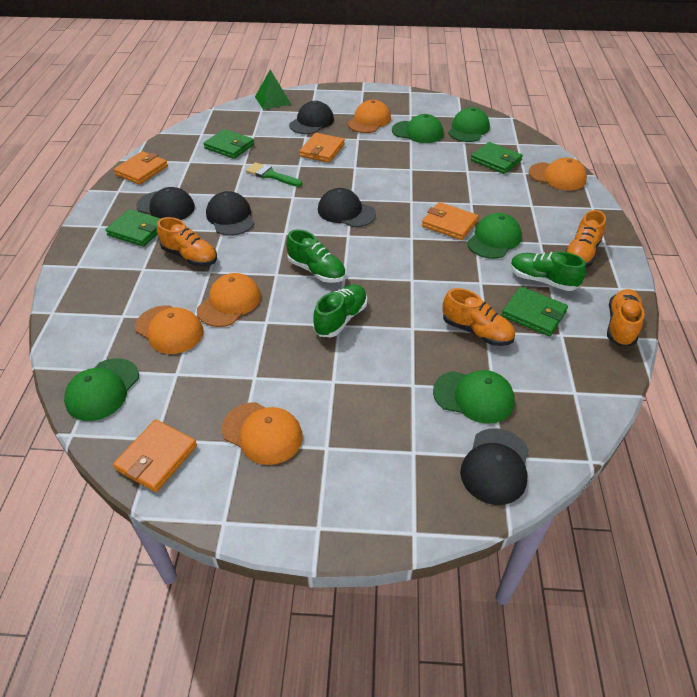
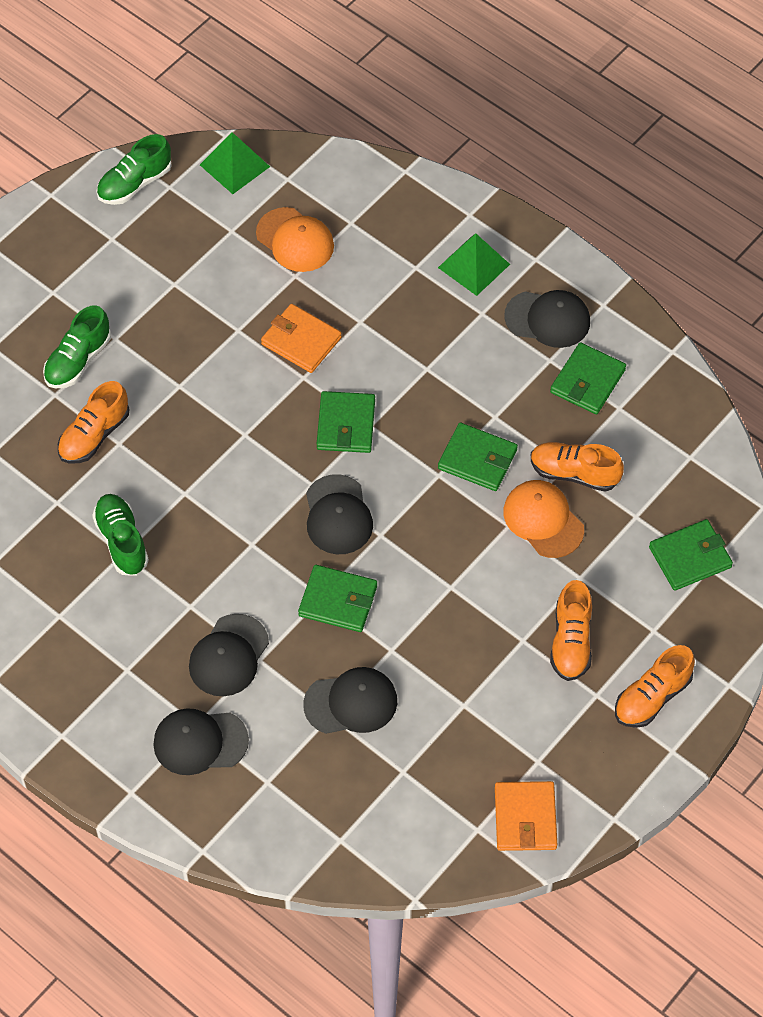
green brush: 1 -> 0
green cap: 5 -> 0
green pyramid: 1 -> 2
green wallet: 4 -> 5
orange cap: 5 -> 2
orange wallet: 4 -> 2

